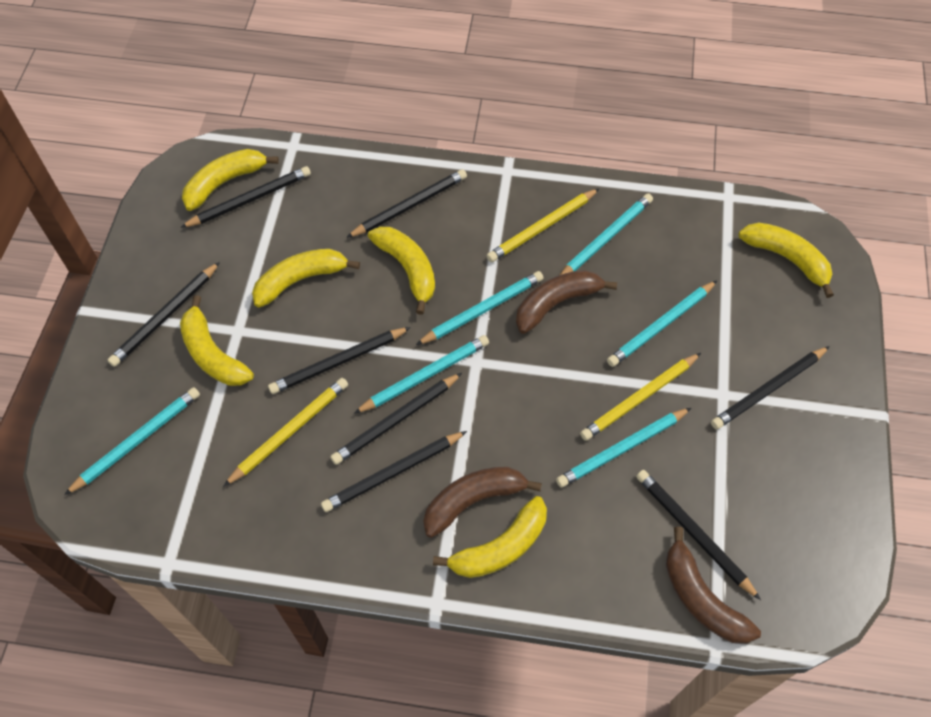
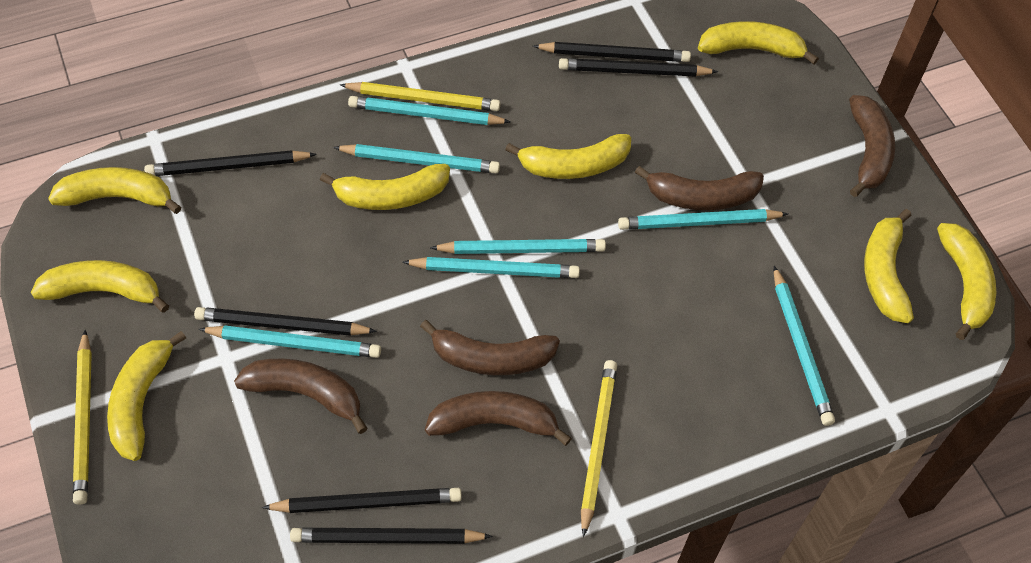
black pencil: 8 -> 6
brown banana: 3 -> 5
turquoise pencil: 6 -> 7
yellow banana: 6 -> 8

